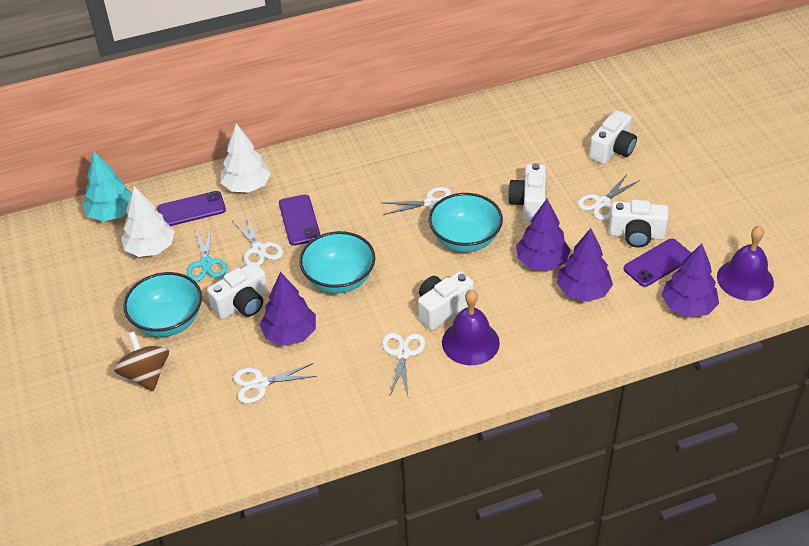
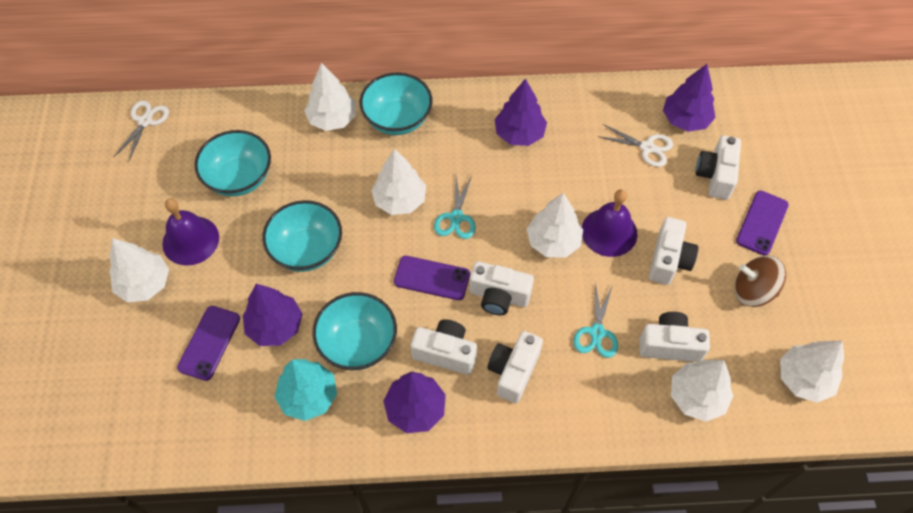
turquoise bowl: 3 -> 4
turquoise scissors: 1 -> 2
white camera: 5 -> 6
white scissors: 5 -> 2
white tree: 2 -> 6

